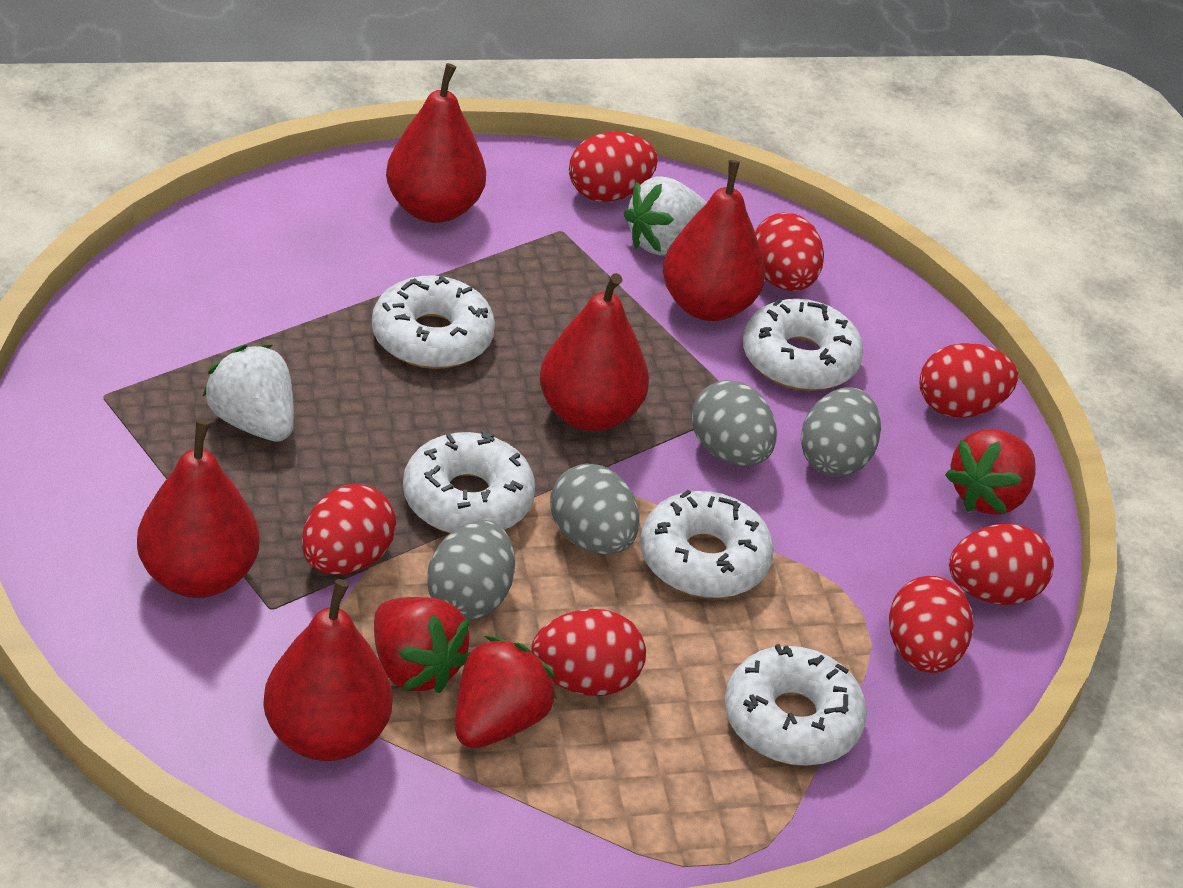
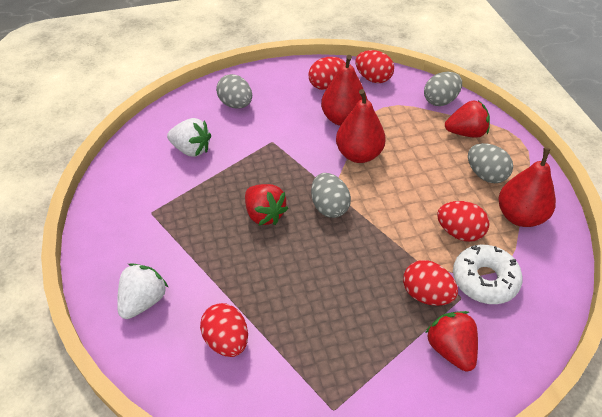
red egg: 7 -> 5
red pear: 5 -> 3
white donut: 5 -> 1

